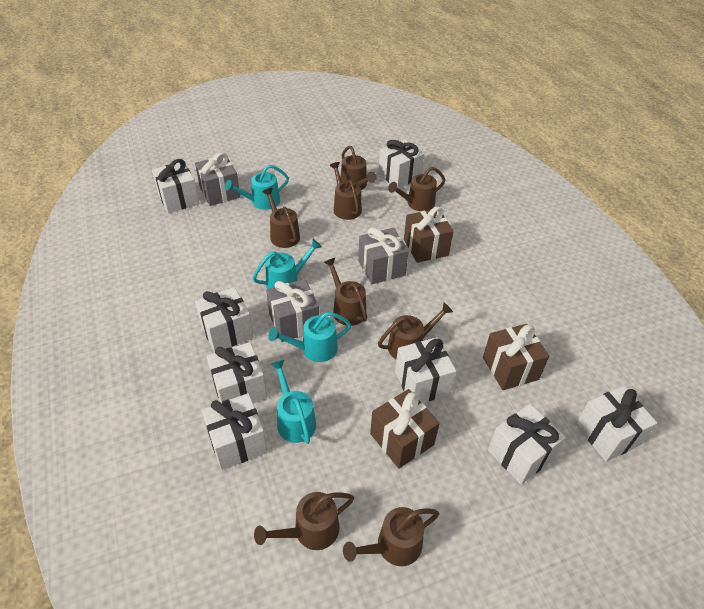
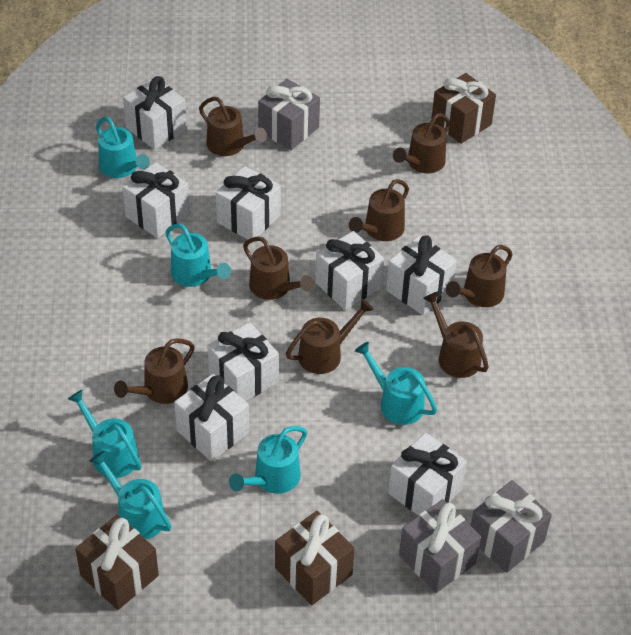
turquoise watering can: 4 -> 6

